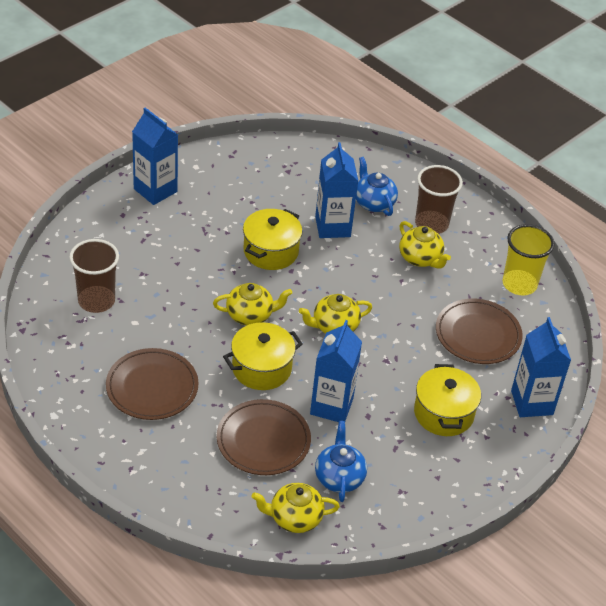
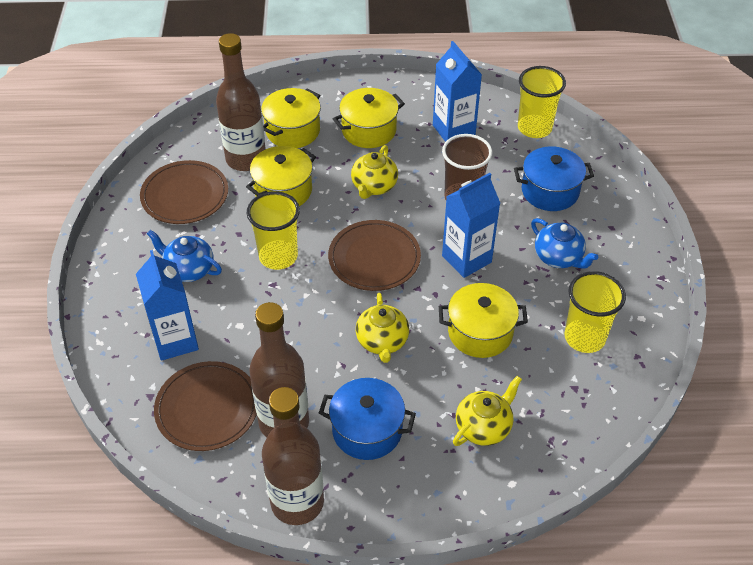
blue carton: 4 -> 3
blue pot: 0 -> 2
brown bottle: 0 -> 3
brown cup: 2 -> 1
yellow cup: 1 -> 3
yellow pot: 3 -> 4
yellow teapot: 4 -> 3

